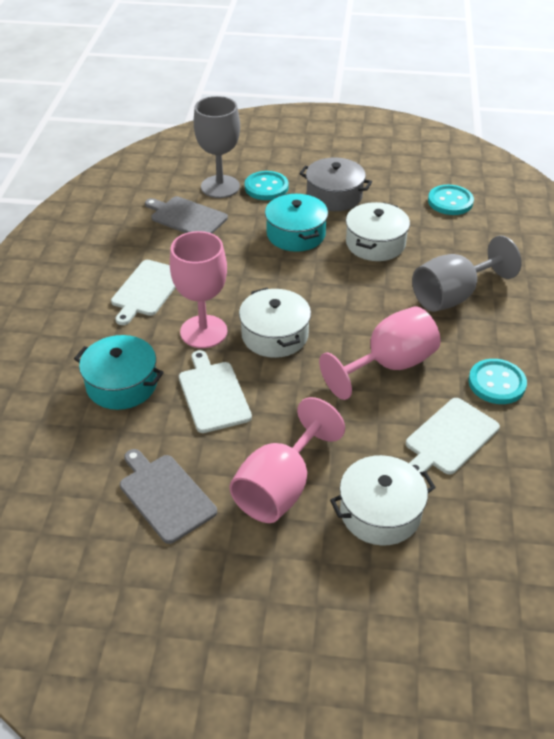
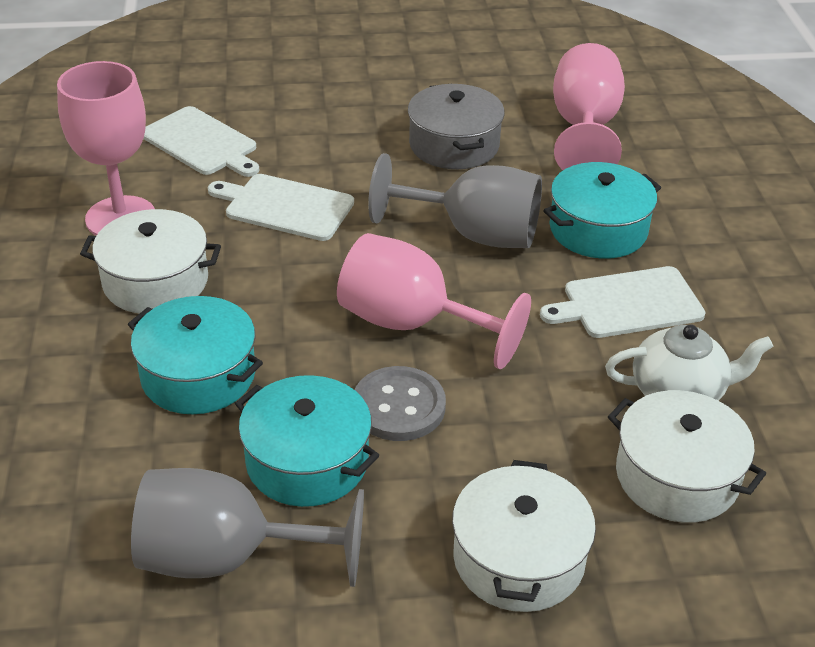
grey button: 0 -> 1
grey cutting board: 2 -> 0
turquoise button: 3 -> 0
turquoise pot: 2 -> 3
white teapot: 0 -> 1

